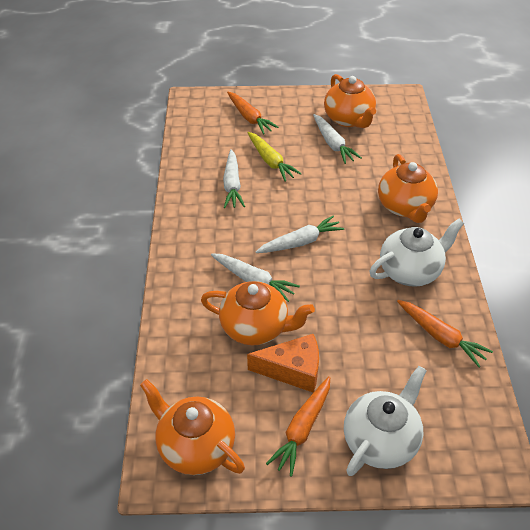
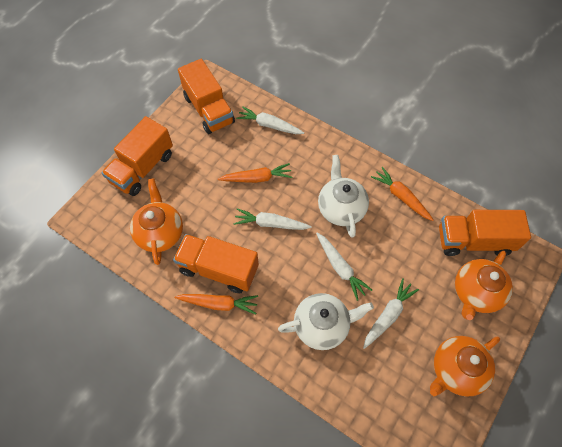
orange cheese: 1 -> 0
orange teapot: 4 -> 3
orange truck: 0 -> 4
yellow carrot: 1 -> 0

